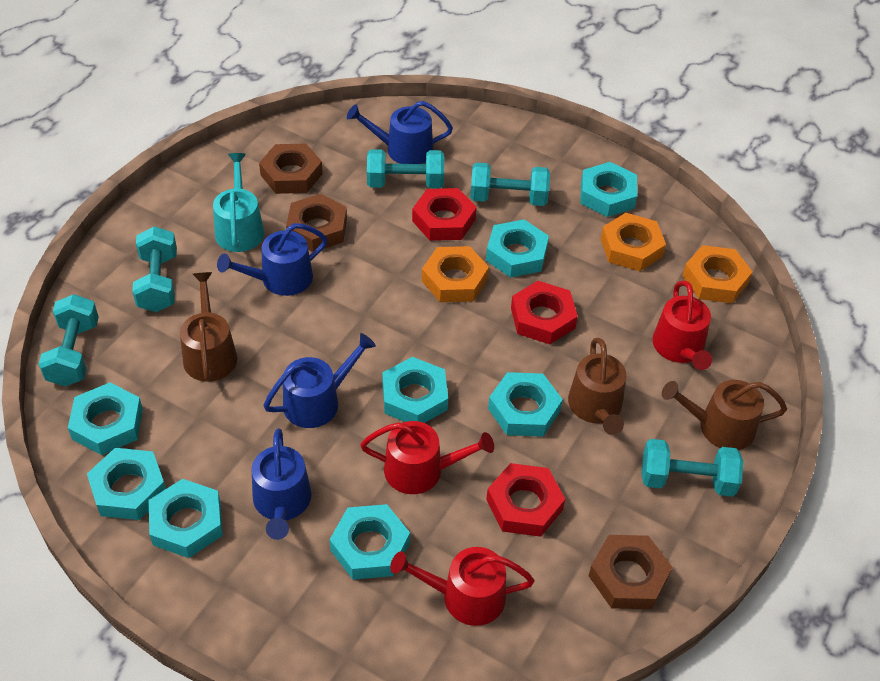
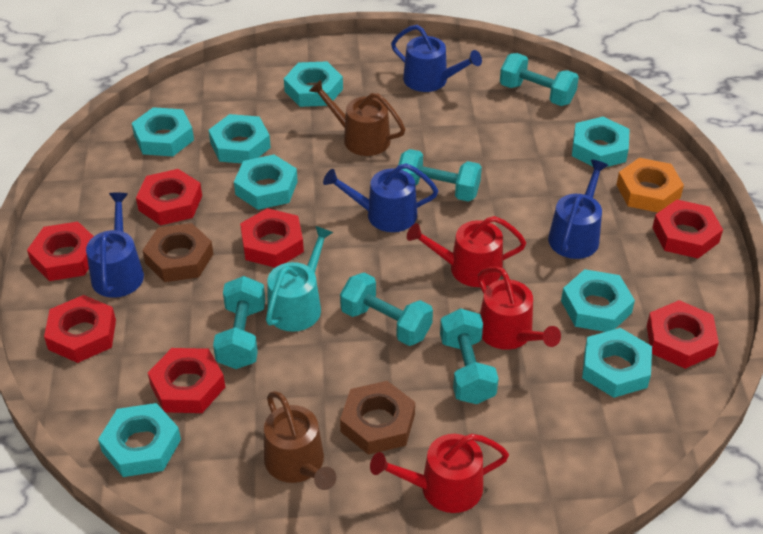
brown nut: 3 -> 2
brown watering can: 3 -> 2
orange nut: 3 -> 1
red nut: 3 -> 7

